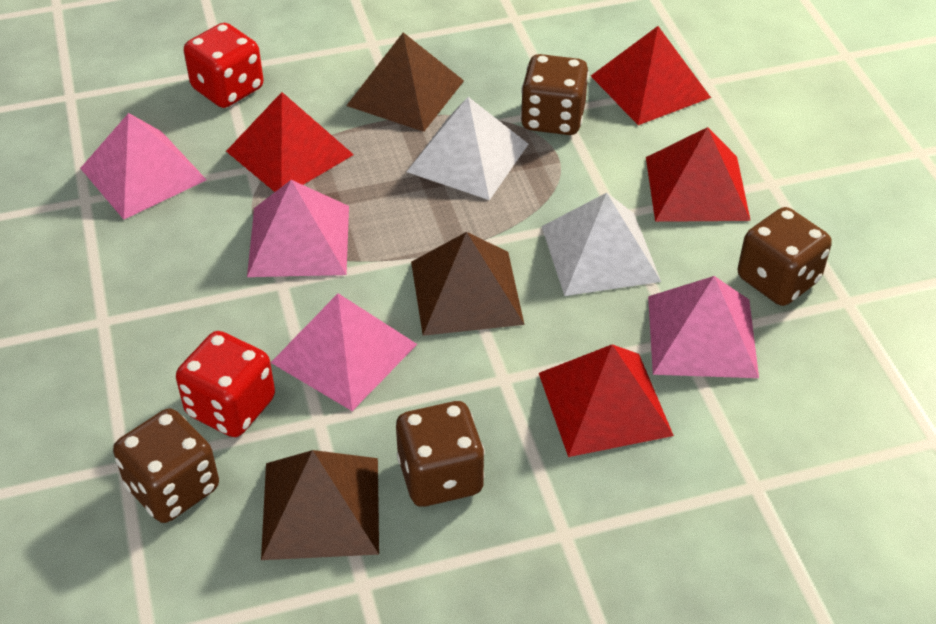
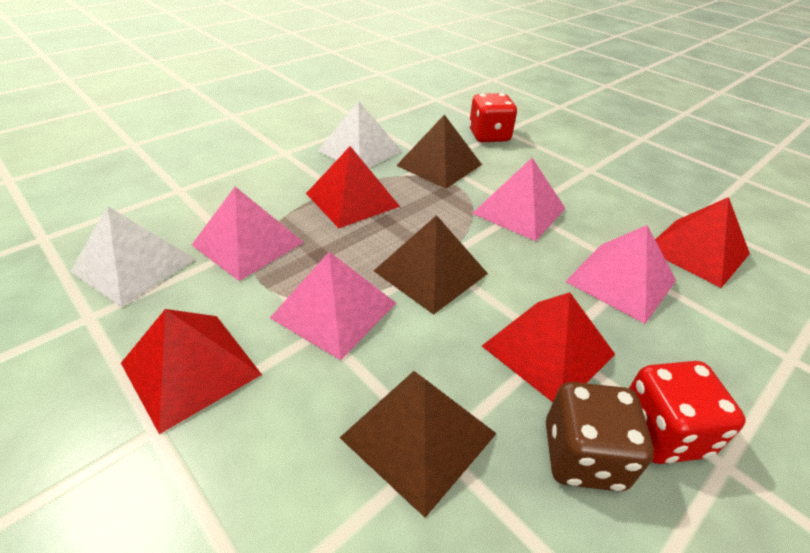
brown dice: 4 -> 1

